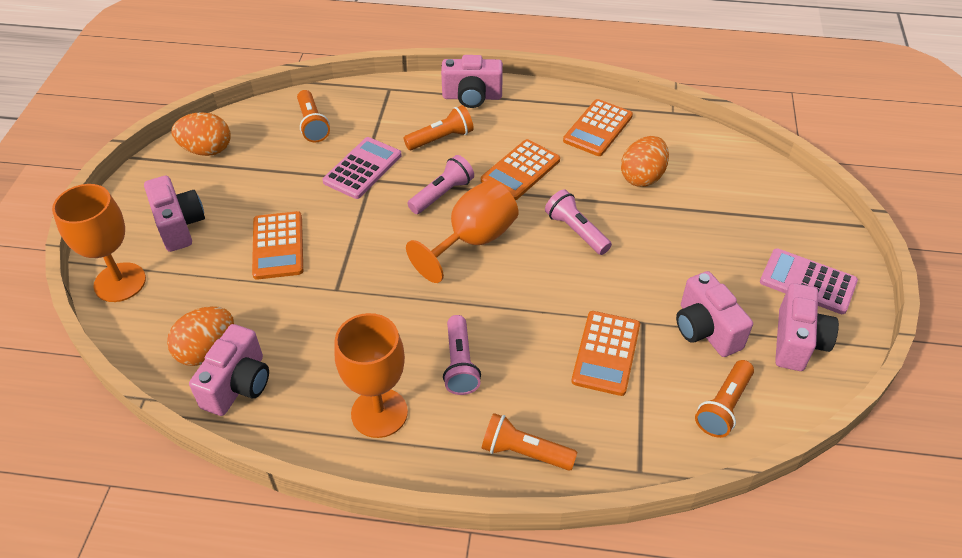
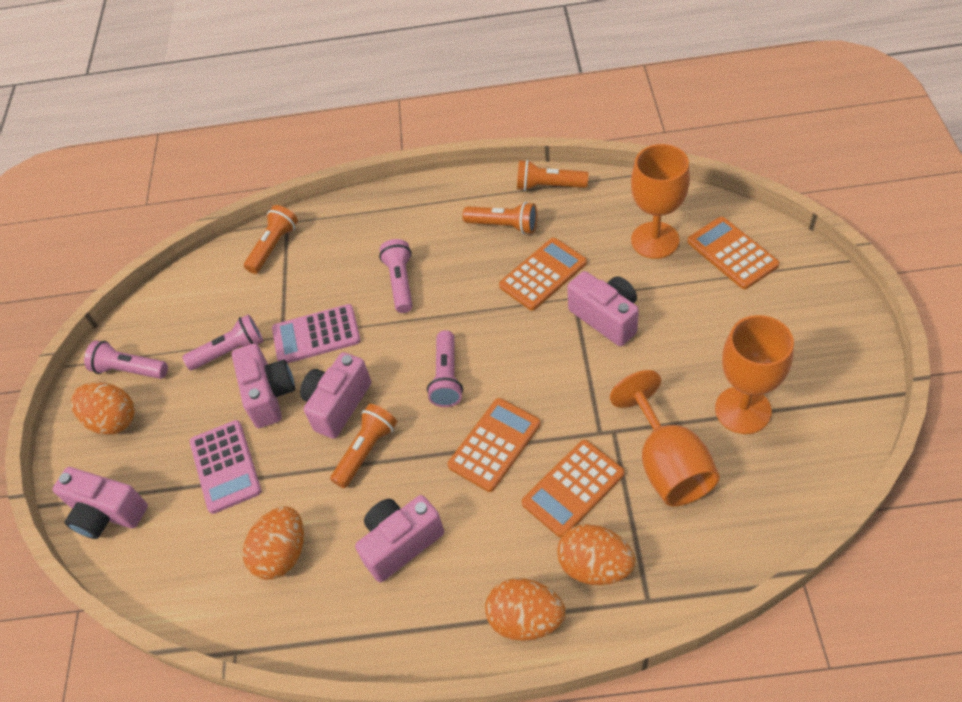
orange egg: 3 -> 4
pink flashlight: 3 -> 4

